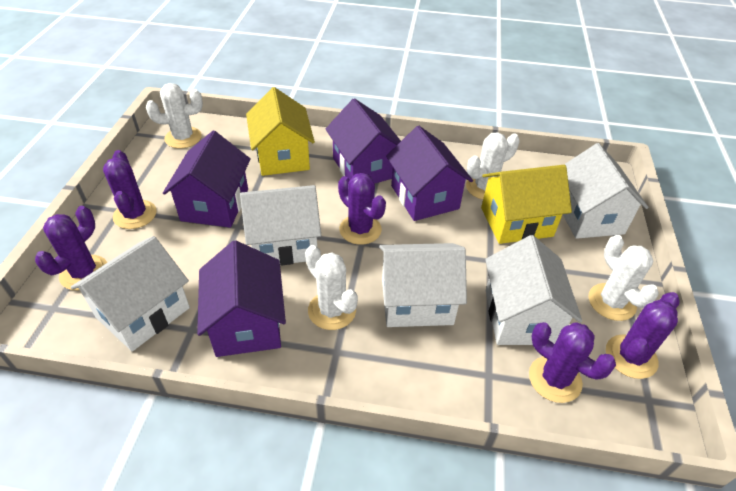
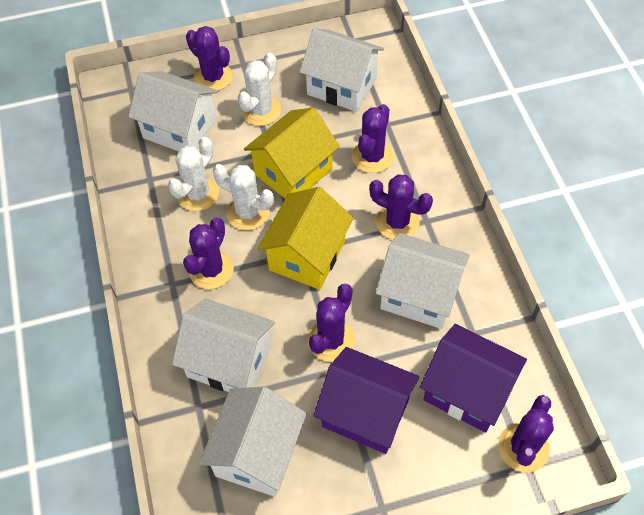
purple cactus: 5 -> 6
purple house: 4 -> 2
white cactus: 4 -> 3

